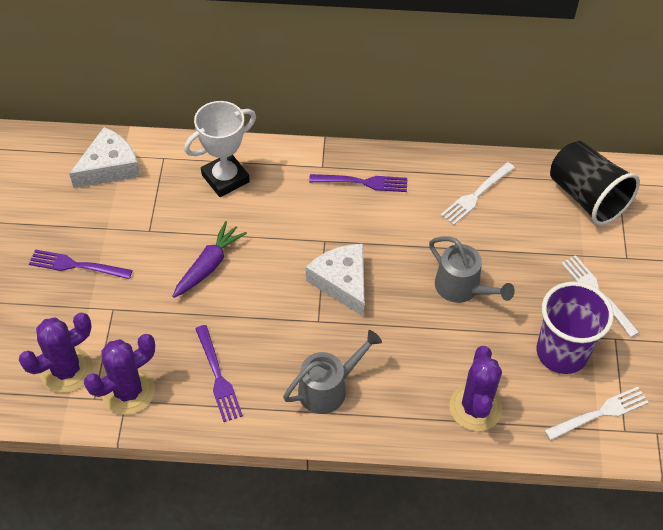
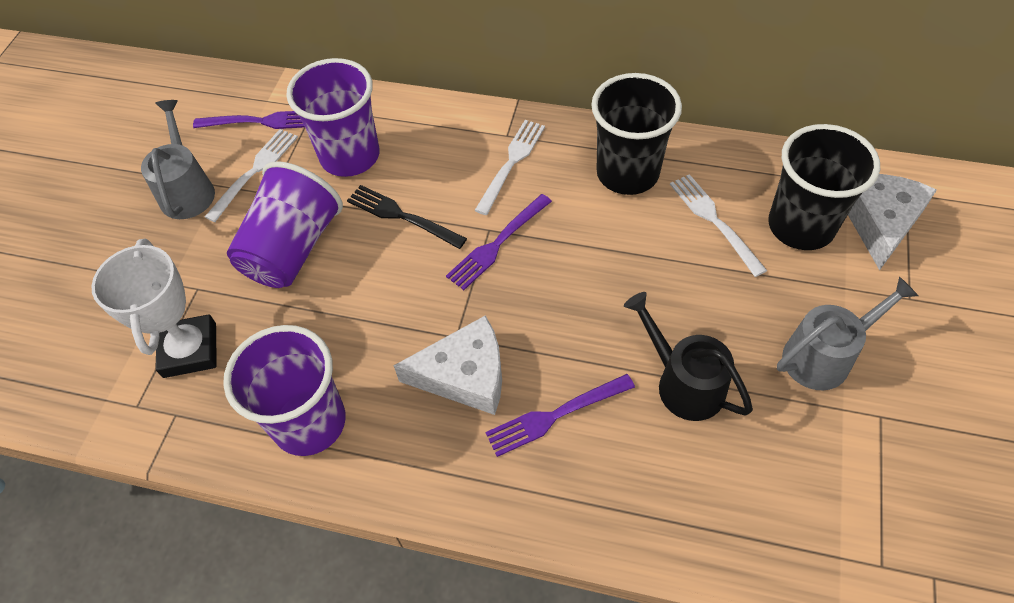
black cup: 1 -> 2
black fork: 0 -> 1
black watering can: 0 -> 1
purple cactus: 3 -> 0
purple carrot: 1 -> 0
purple cup: 1 -> 3

